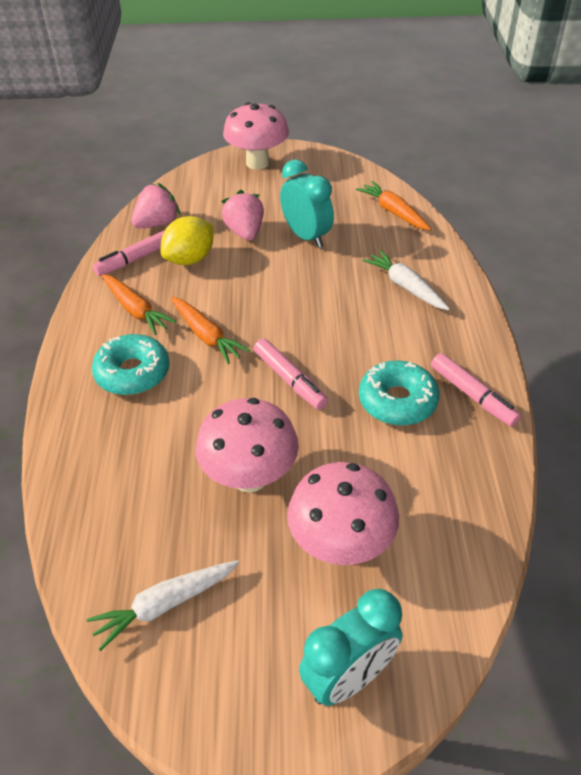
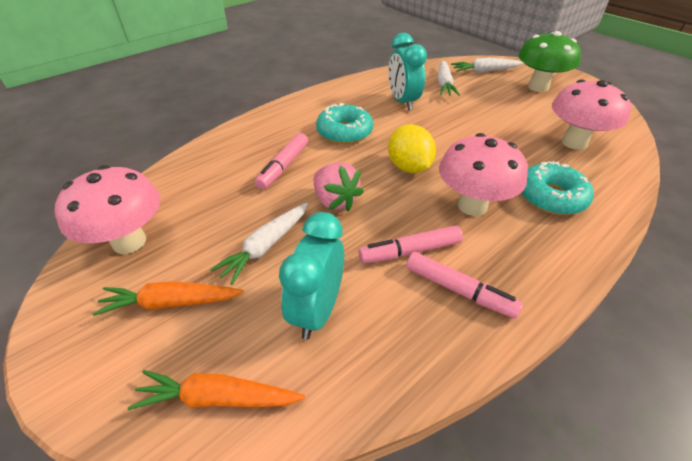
green mushroom: 0 -> 1
orange carrot: 3 -> 2
pink strawberry: 2 -> 1
white carrot: 2 -> 3

